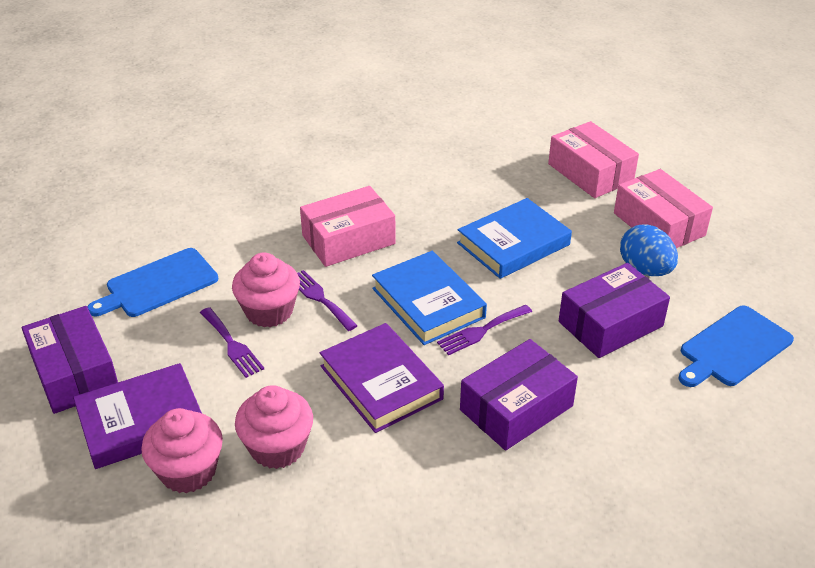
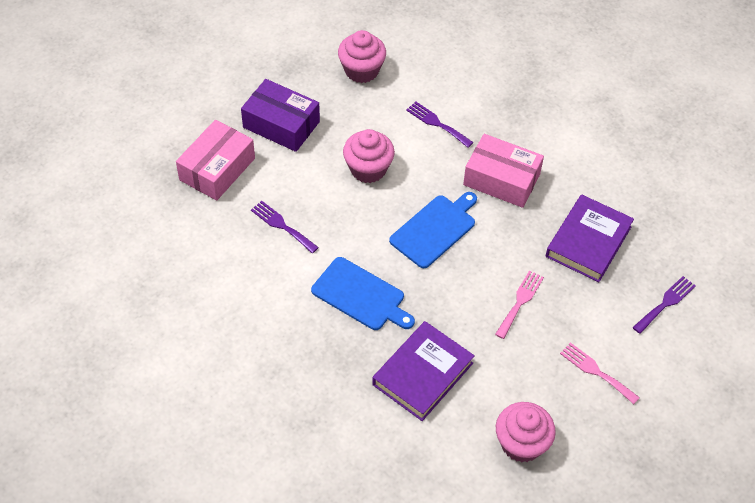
blue book: 2 -> 0
blue egg: 1 -> 0
pink box: 3 -> 2
pink fork: 0 -> 2
purple box: 3 -> 1

